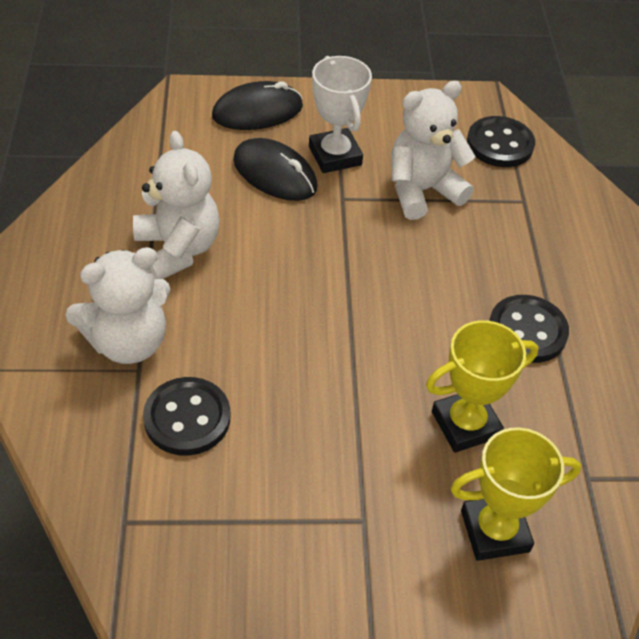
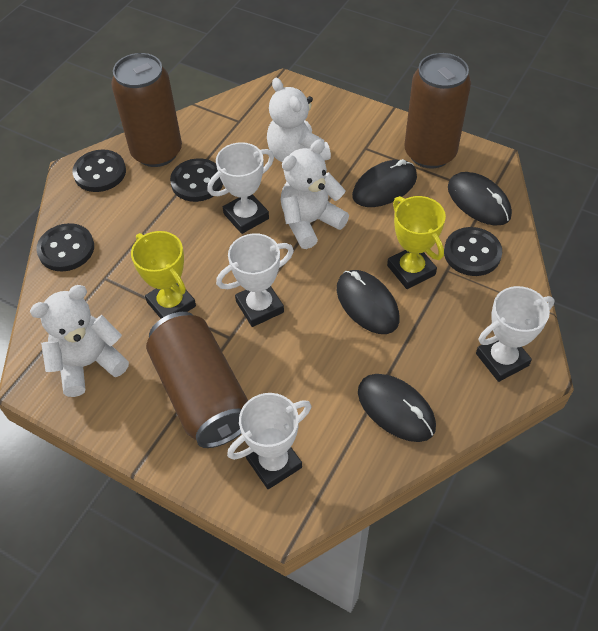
black button: 3 -> 4
black mouse: 2 -> 4
brown can: 0 -> 3
white trophy: 1 -> 4

